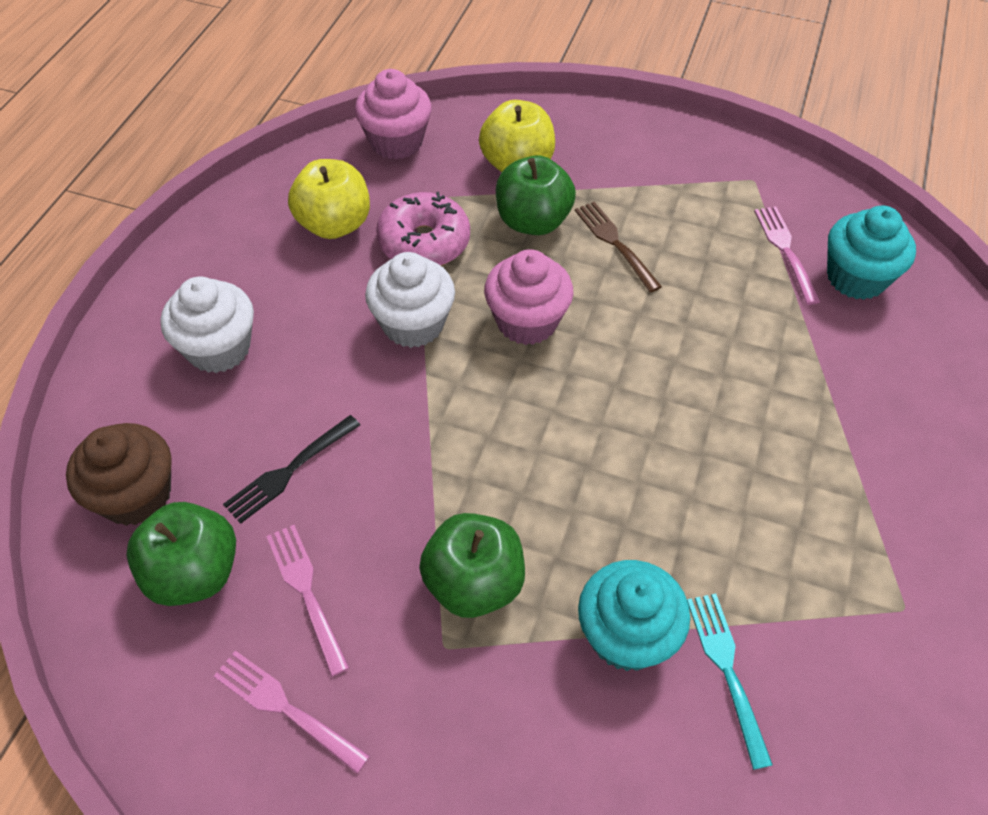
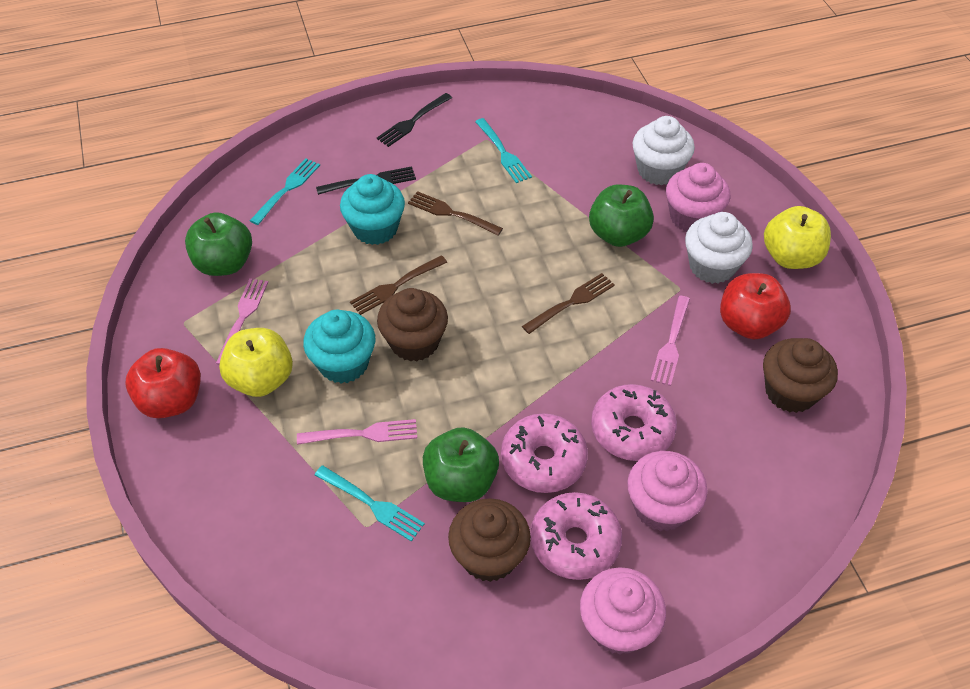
black fork: 1 -> 2
brown cupcake: 1 -> 3
brown fork: 1 -> 3
pink cupcake: 2 -> 3
pink donut: 1 -> 3
red apple: 0 -> 2
turquoise fork: 1 -> 3

